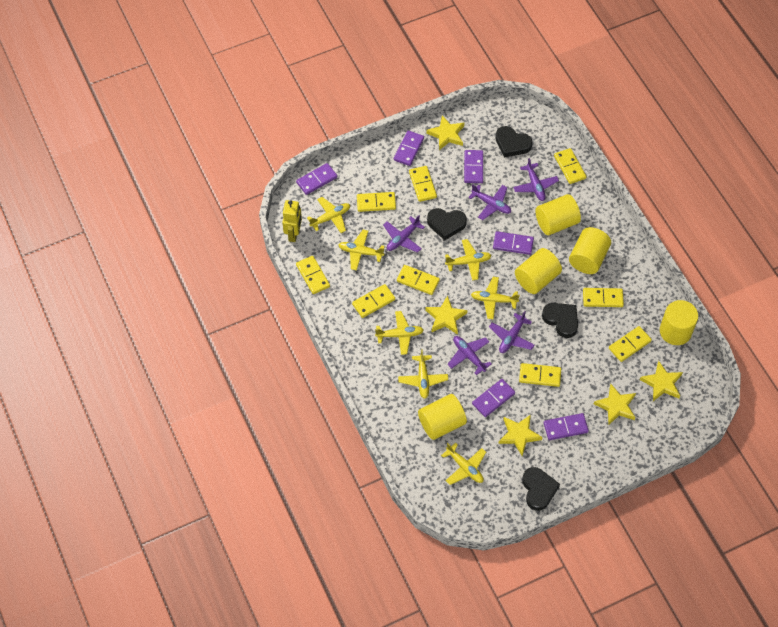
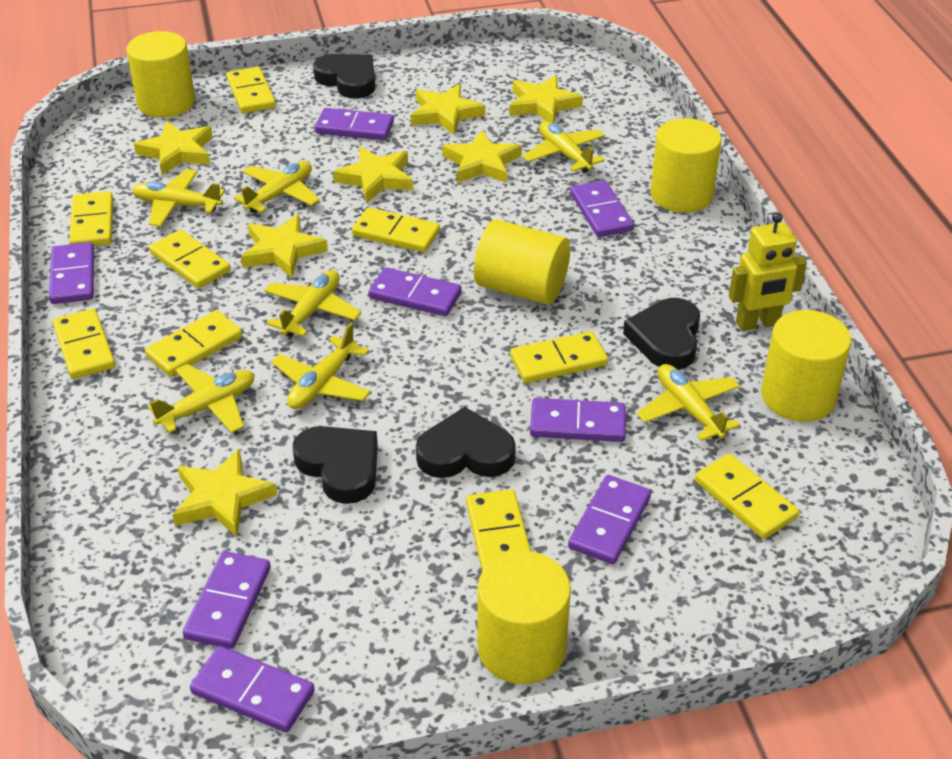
purple domino: 6 -> 8
purple plane: 5 -> 0
yellow star: 5 -> 7

